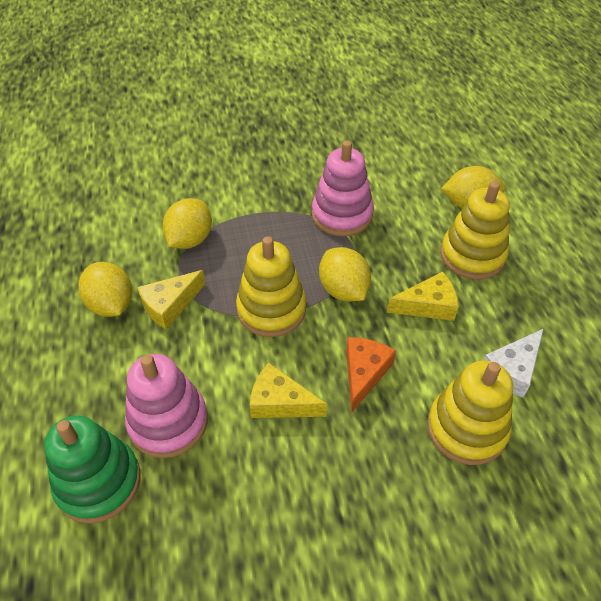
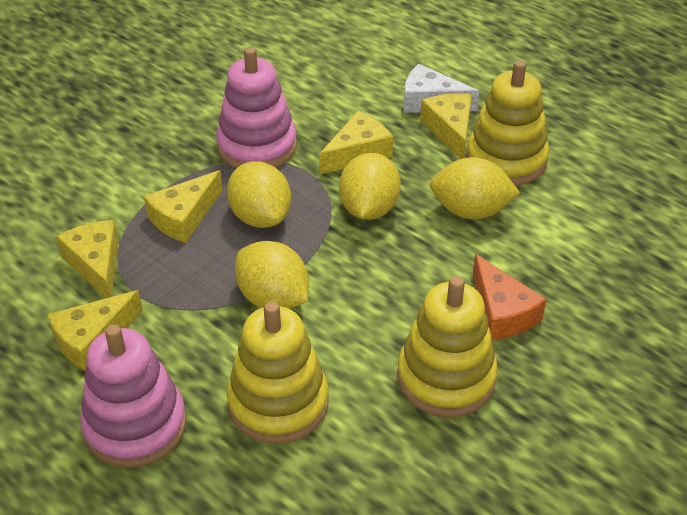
green stacking toy: 1 -> 0
yellow cheese: 3 -> 5

